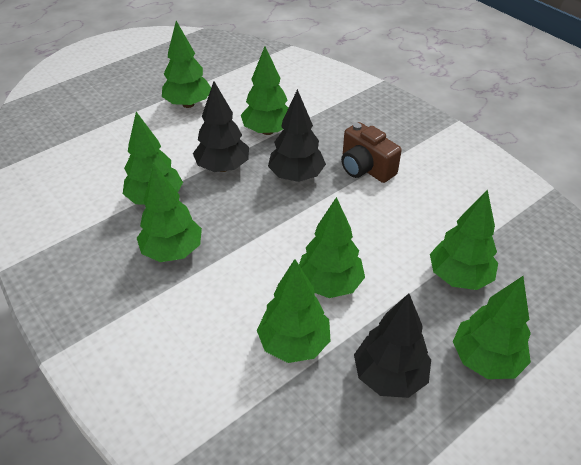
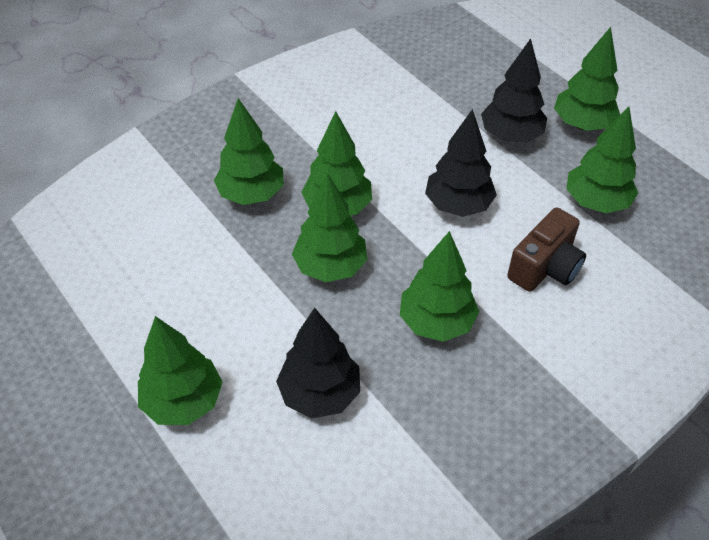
green tree: 8 -> 7

